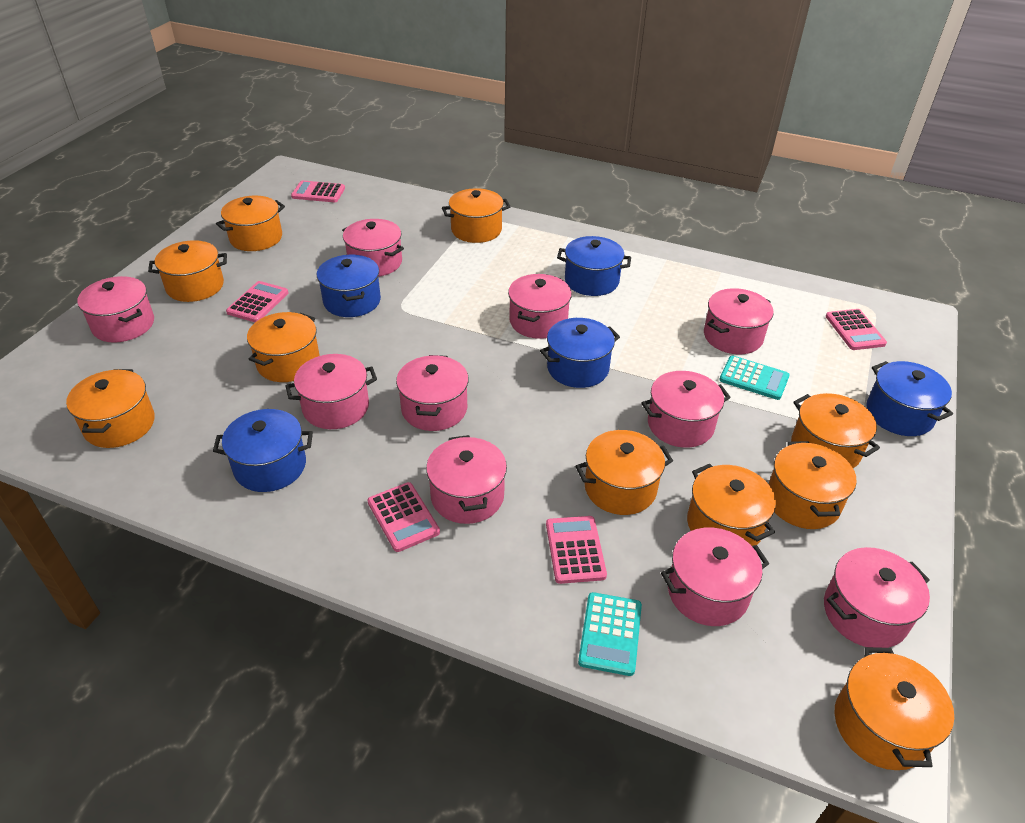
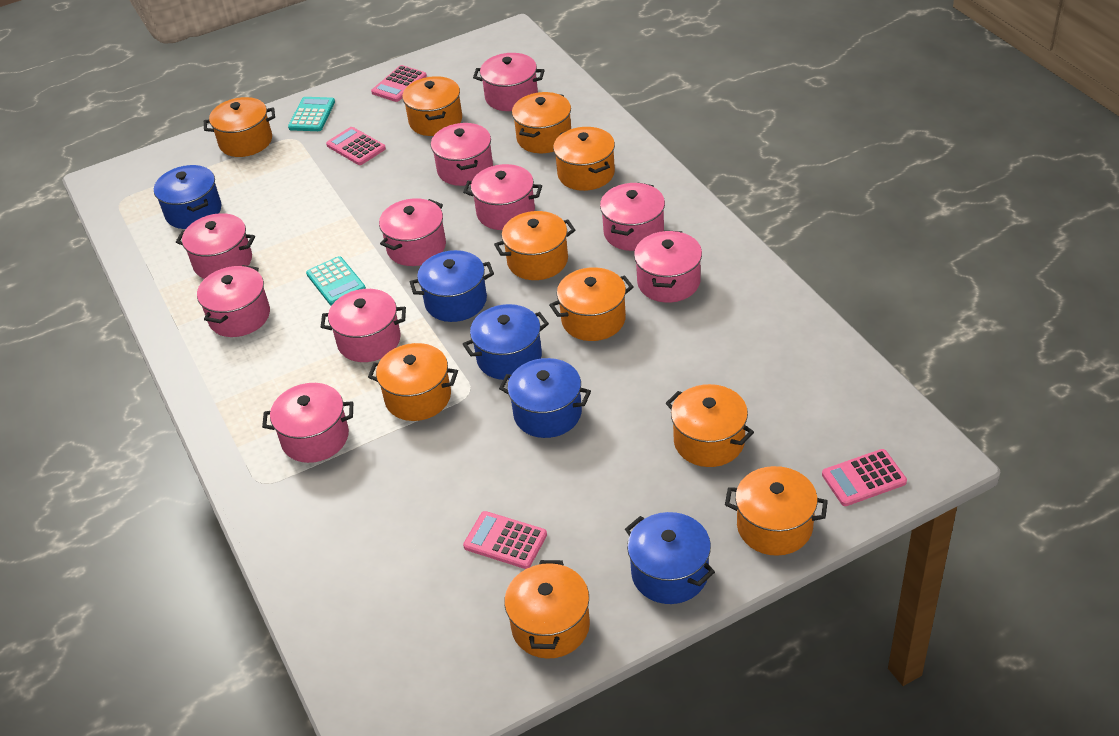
pink calculator: 5 -> 4

